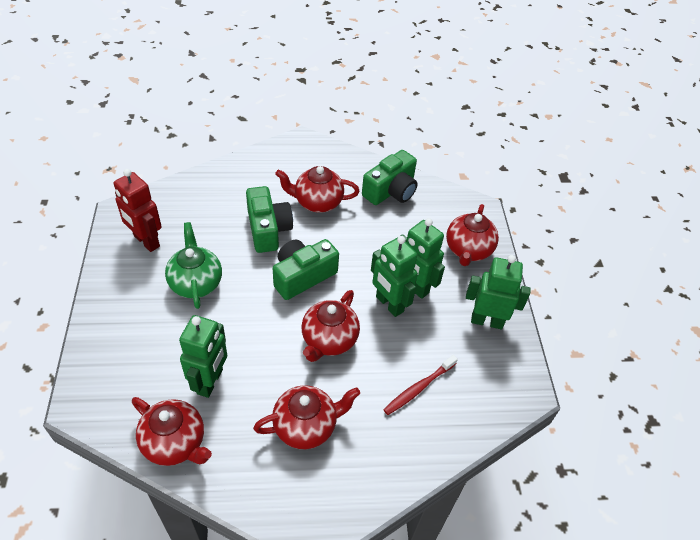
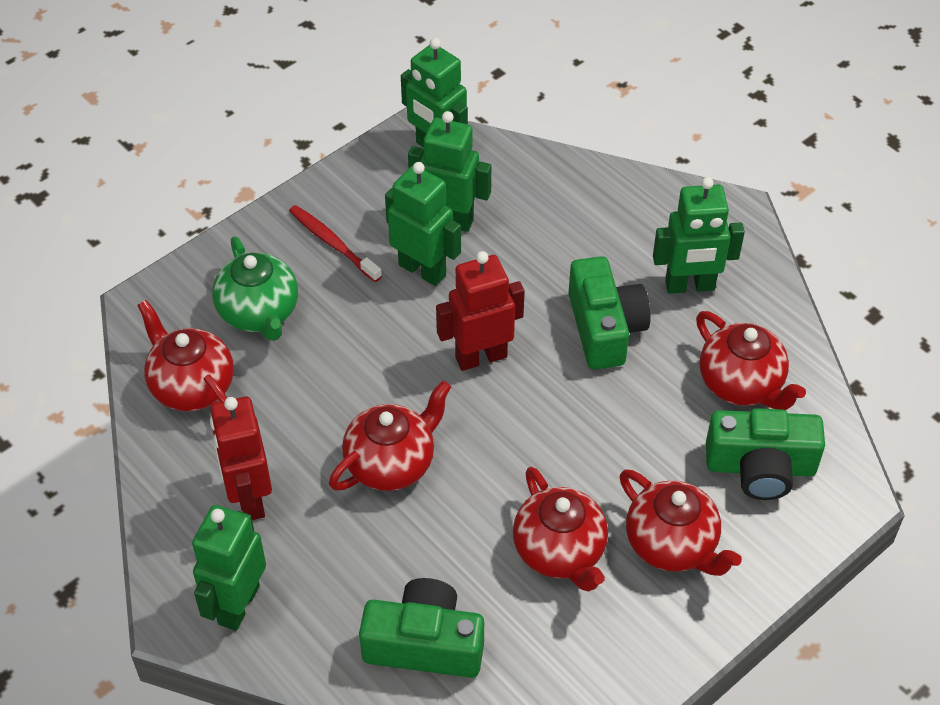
green robot: 4 -> 5
red robot: 1 -> 2

